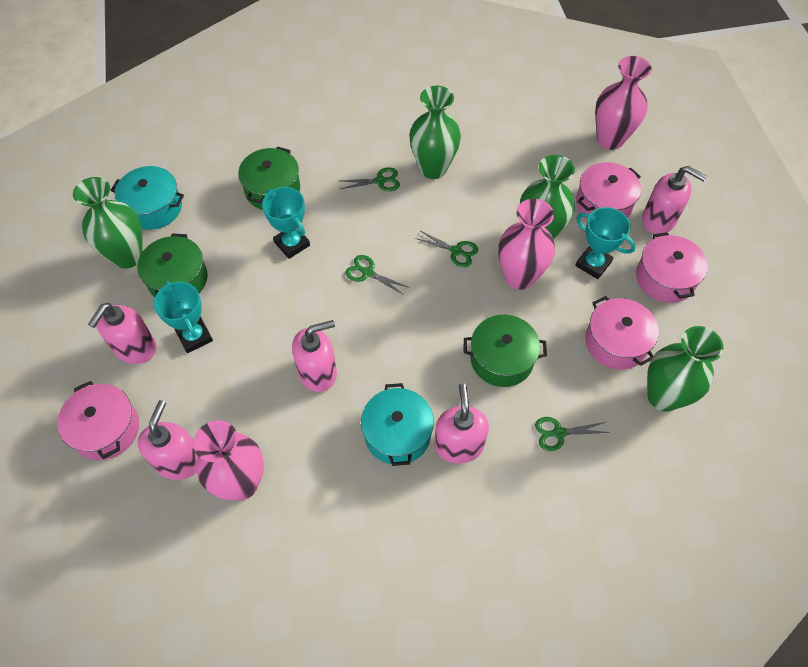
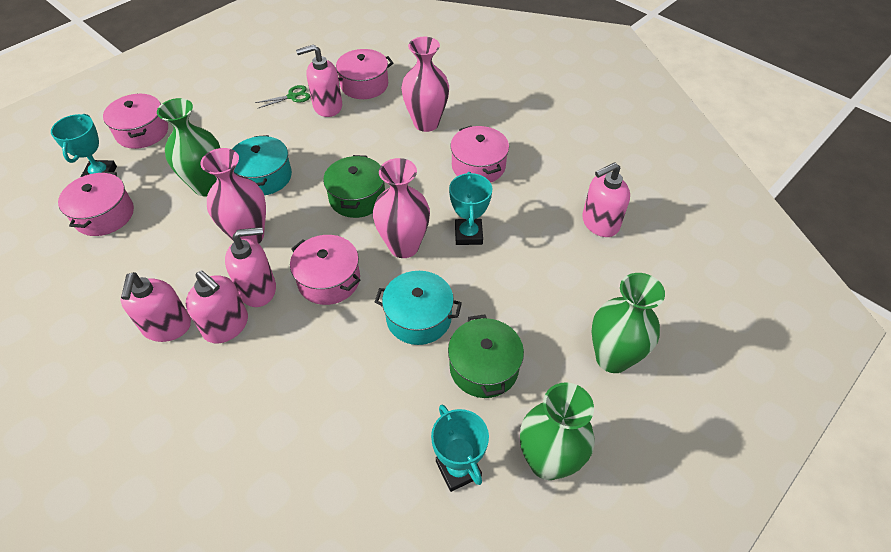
green pot: 3 -> 2
green scissors: 4 -> 1
green vase: 4 -> 3
pink pot: 4 -> 5

